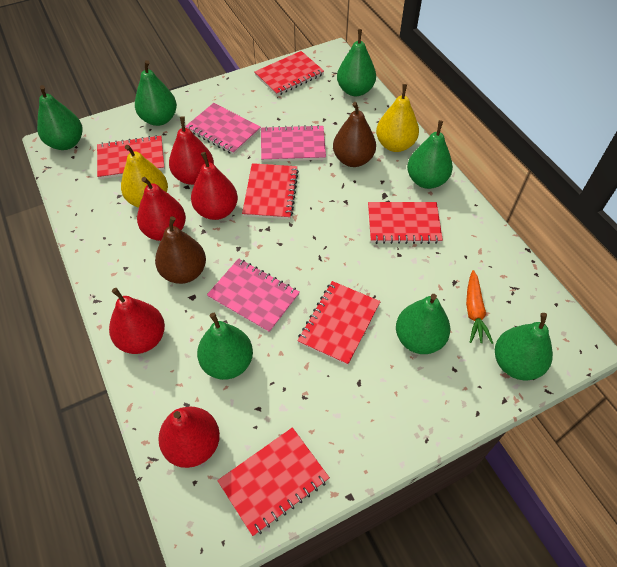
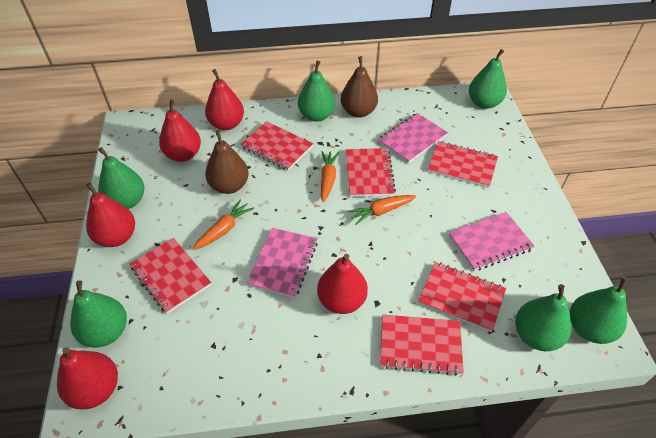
green pear: 7 -> 6
orange carrot: 1 -> 3
yellow pear: 2 -> 0

